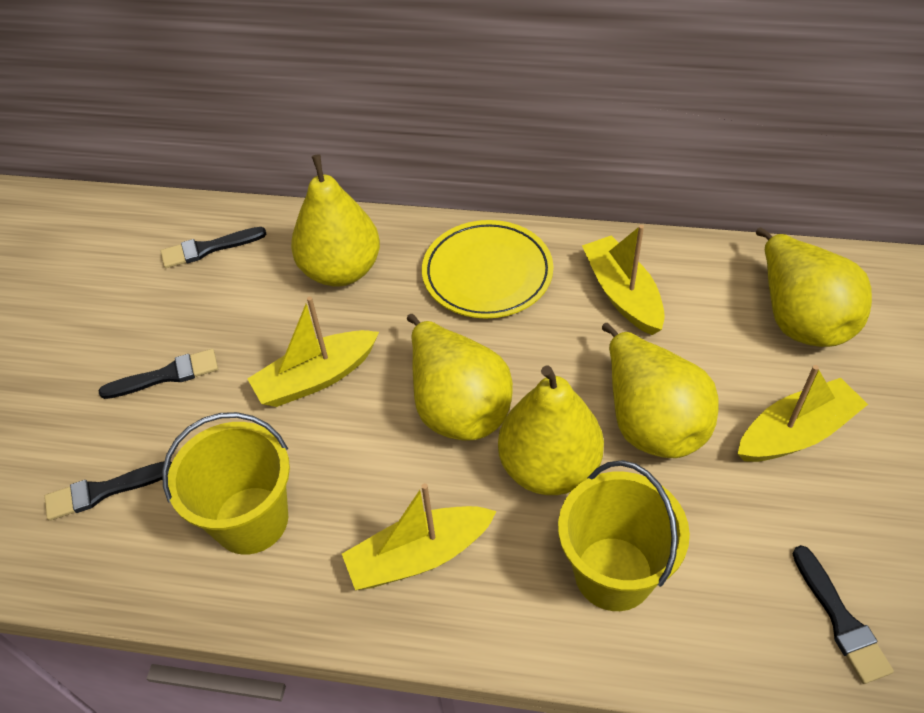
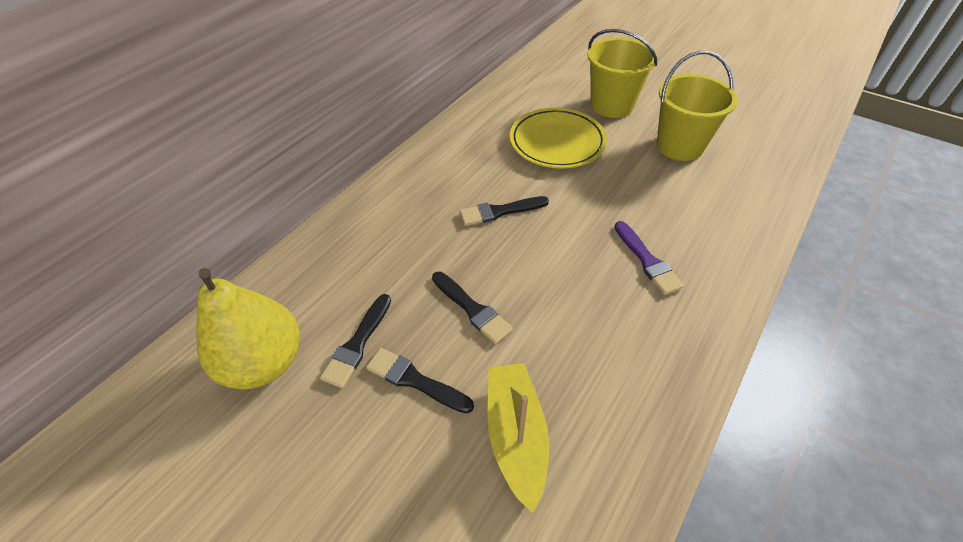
purple brush: 0 -> 1
yellow boat: 4 -> 1
yellow pear: 5 -> 1

